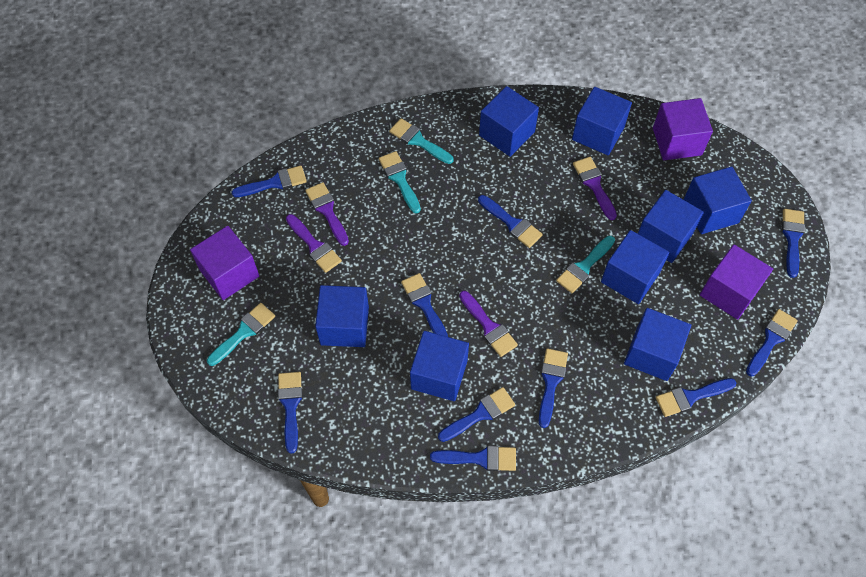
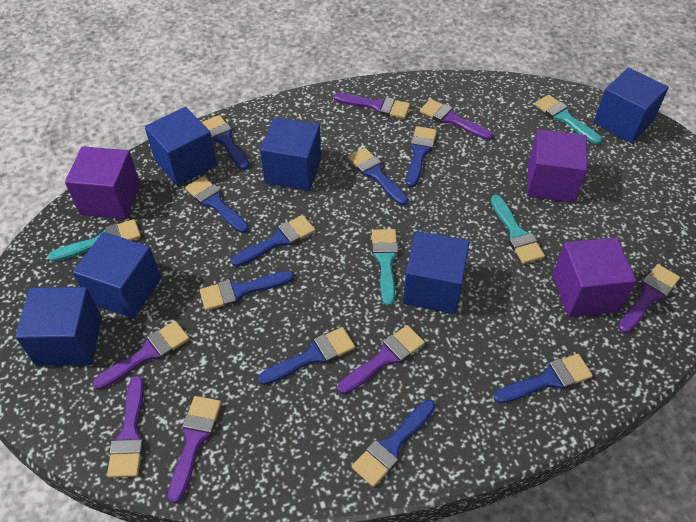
blue brush: 10 -> 9
blue cube: 8 -> 6
purple brush: 4 -> 7

